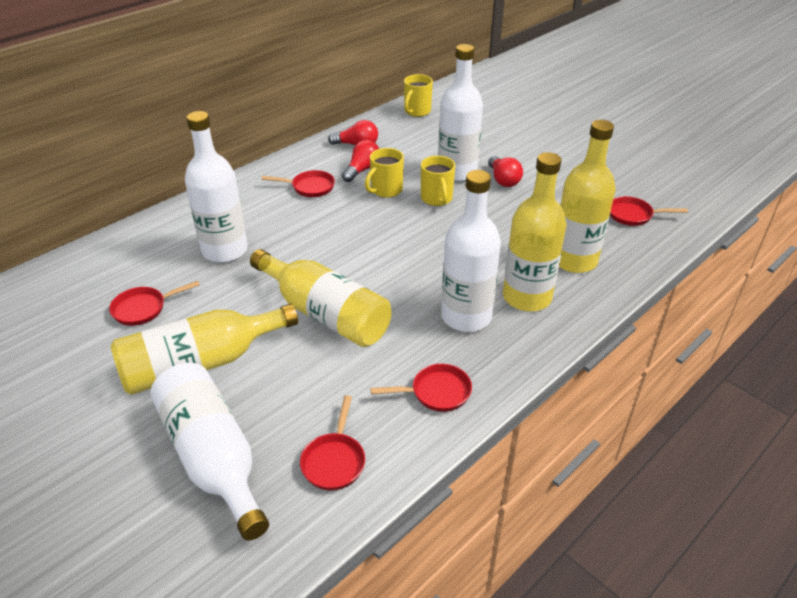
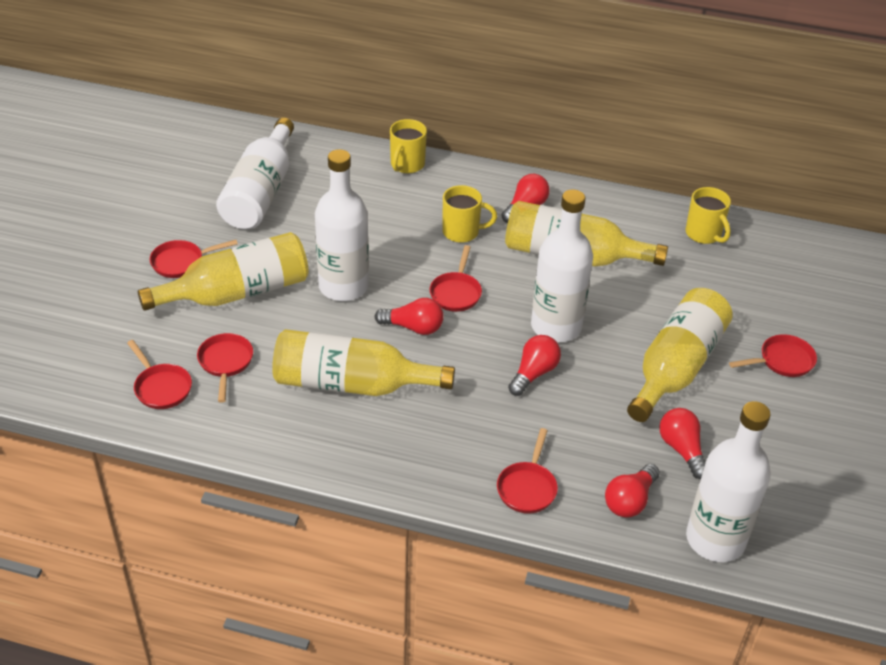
red light bulb: 3 -> 5
red pan: 5 -> 6

